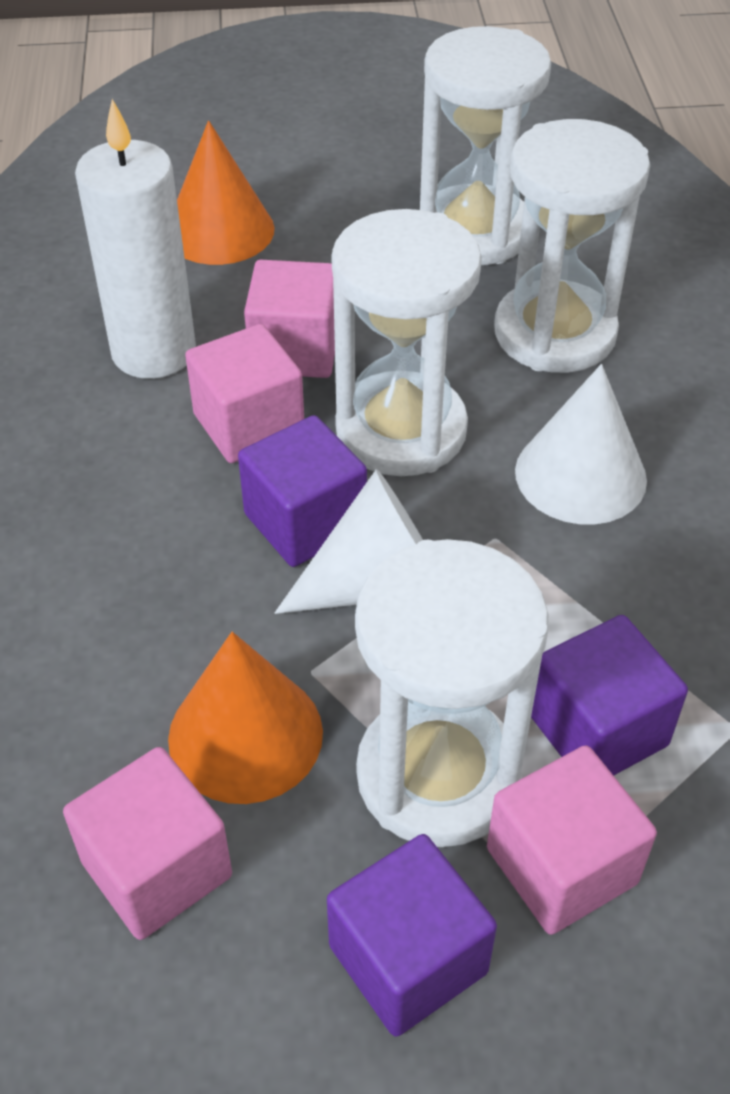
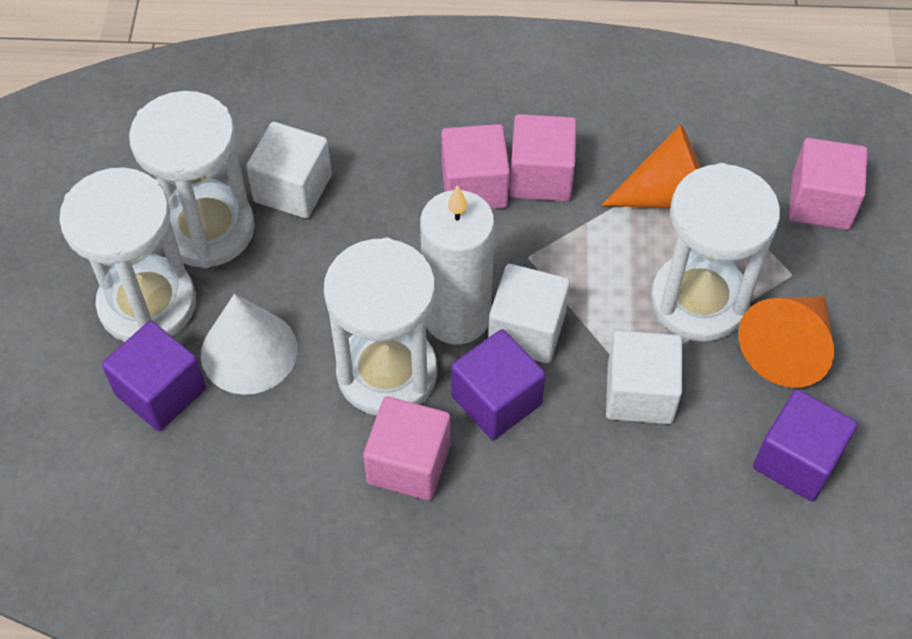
white cone: 2 -> 1
white cube: 0 -> 3

